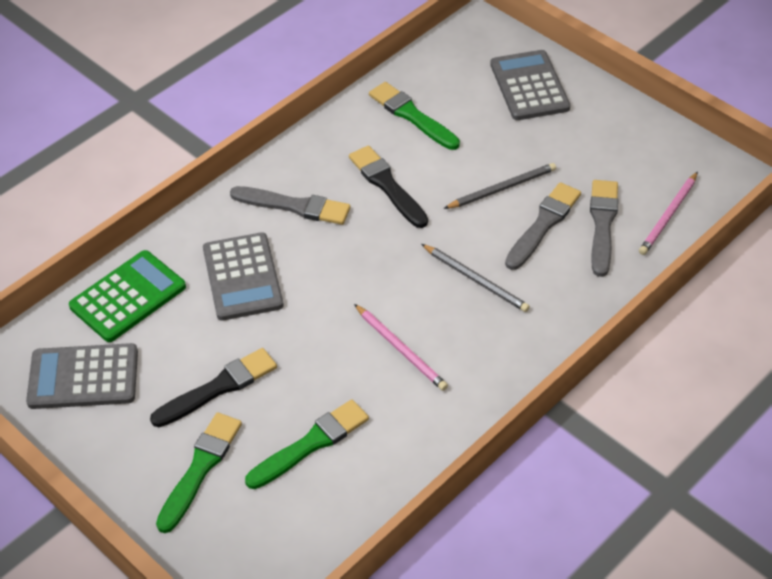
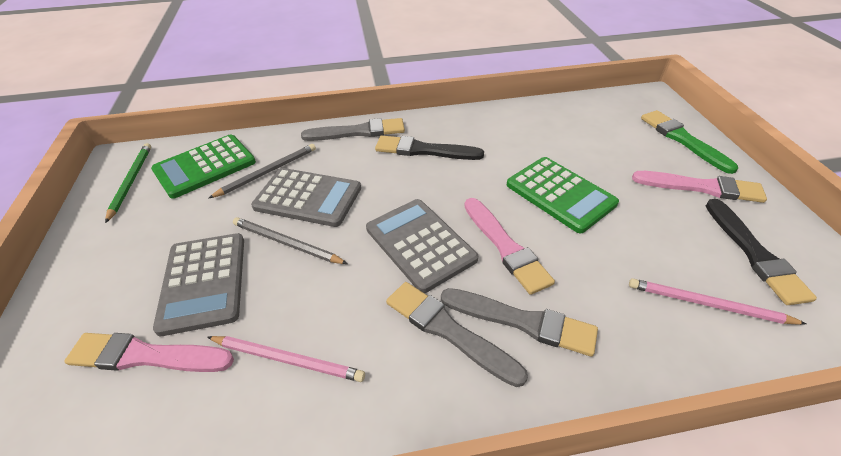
green brush: 3 -> 1
green calculator: 1 -> 2
green pencil: 0 -> 1
pink brush: 0 -> 3

